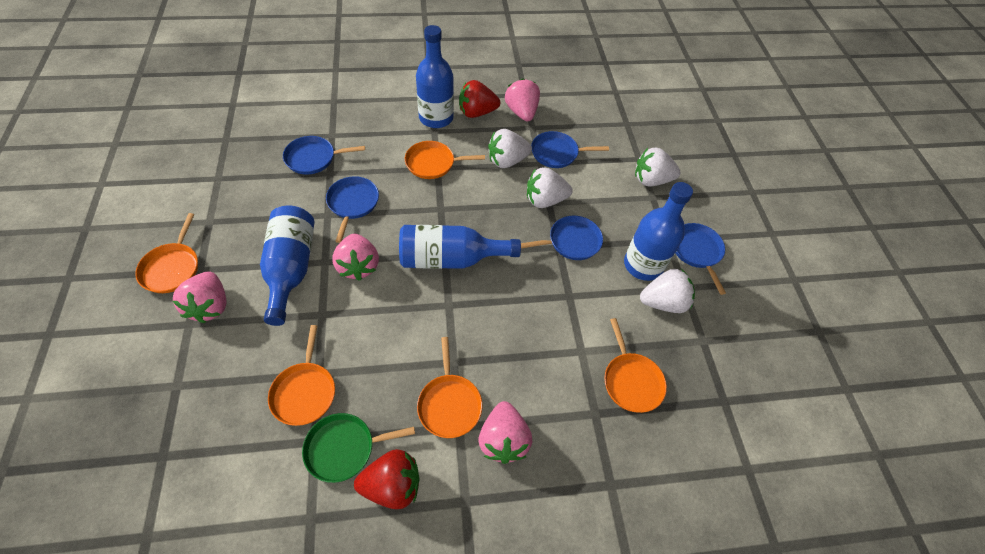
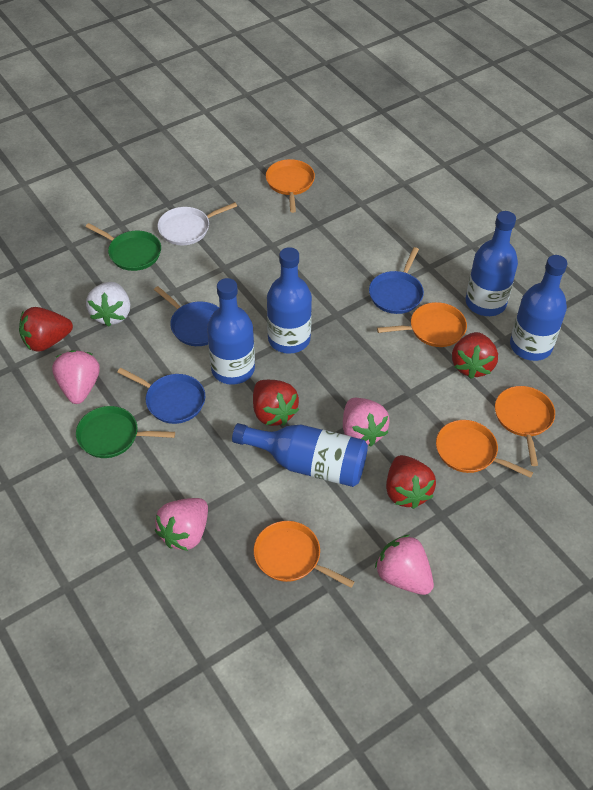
blue bottle: 4 -> 5
blue pan: 5 -> 3
green pan: 1 -> 2
red strawberry: 2 -> 4
white pan: 0 -> 1
white strawberry: 4 -> 1

